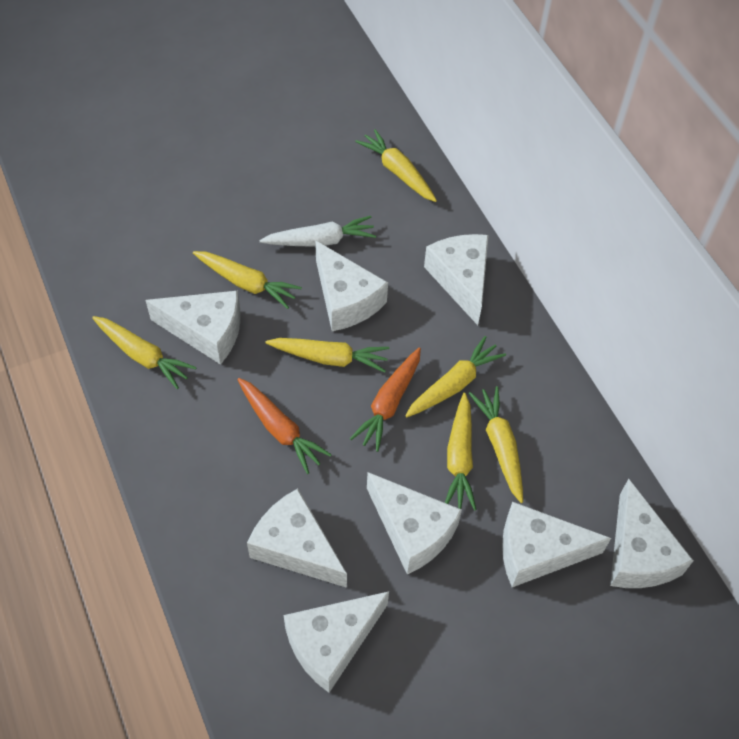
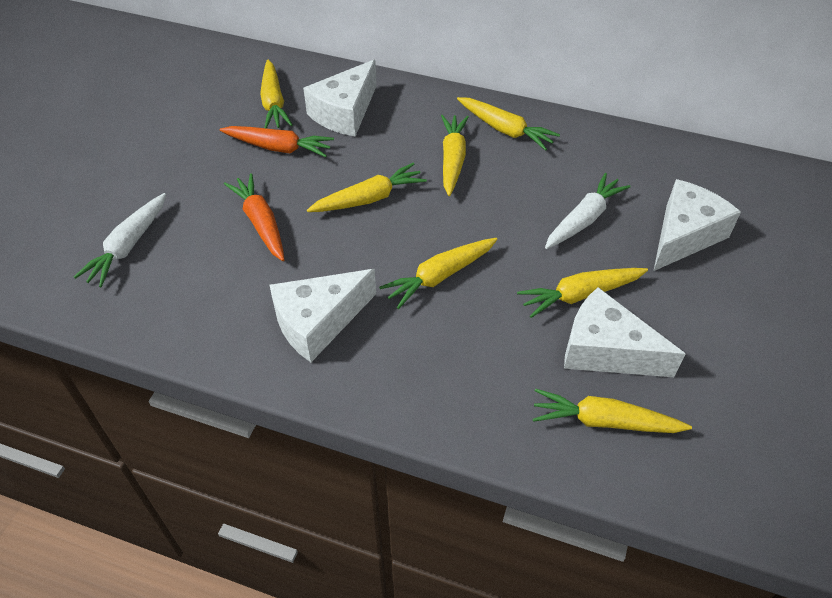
white carrot: 1 -> 2
white cheese: 8 -> 4

